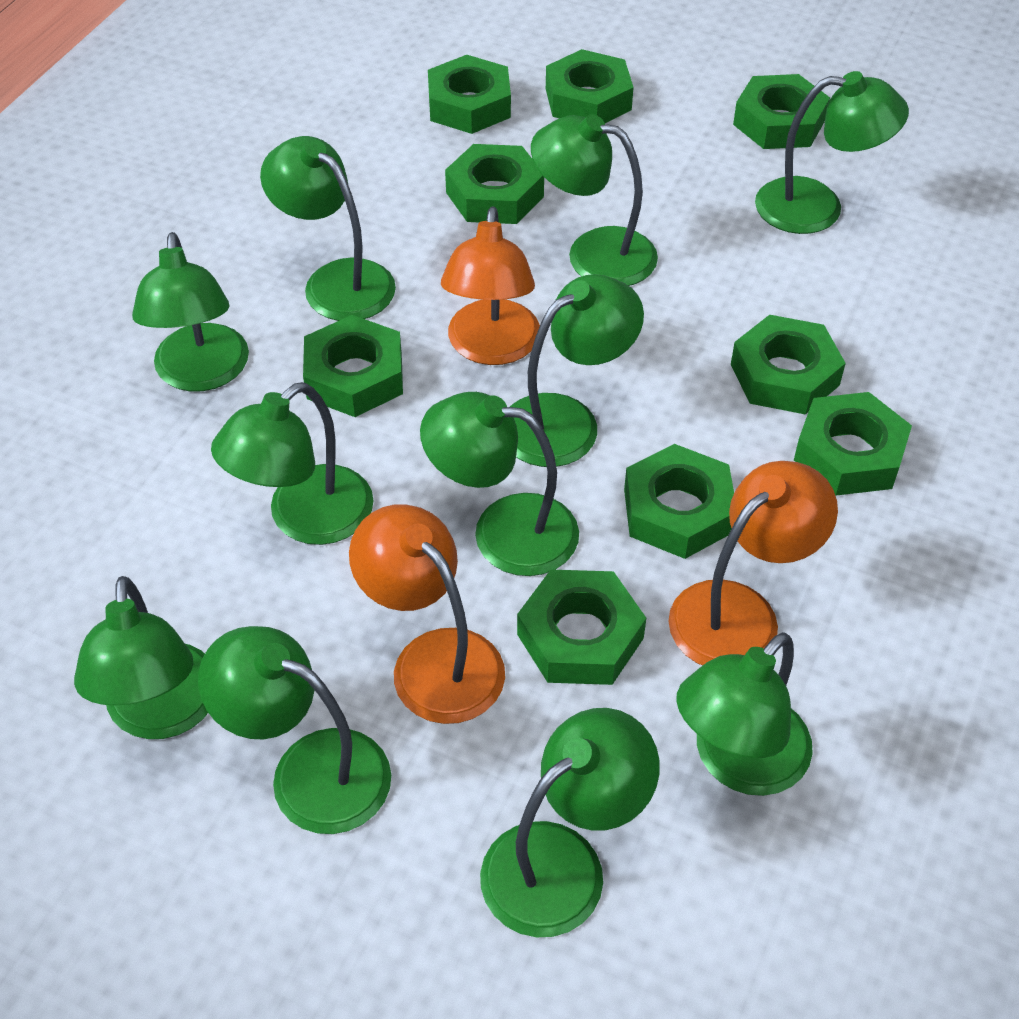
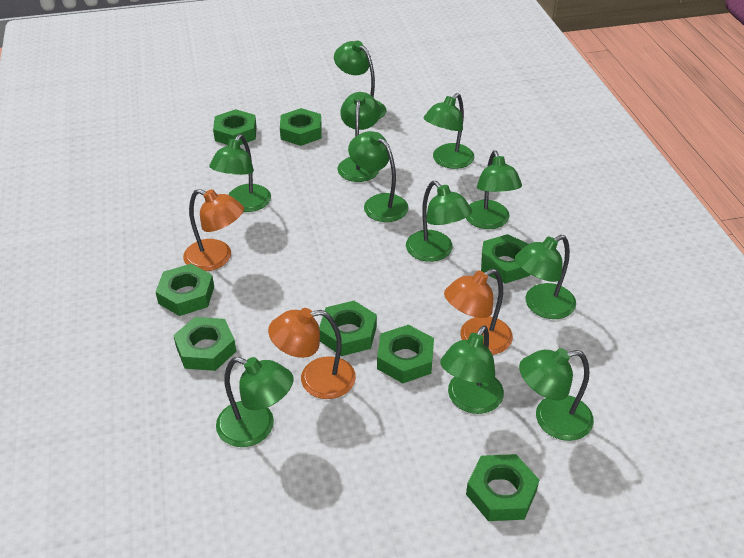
green nut: 9 -> 8

